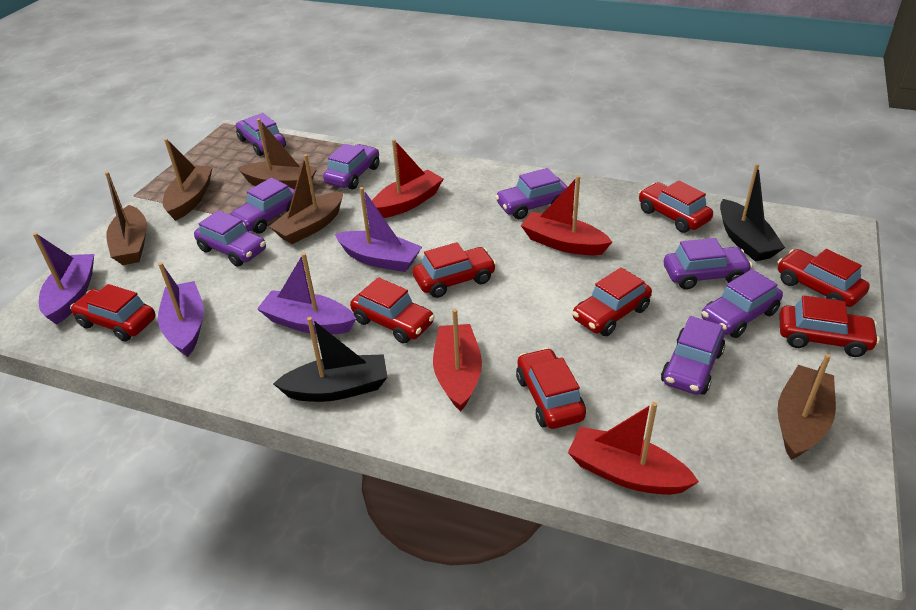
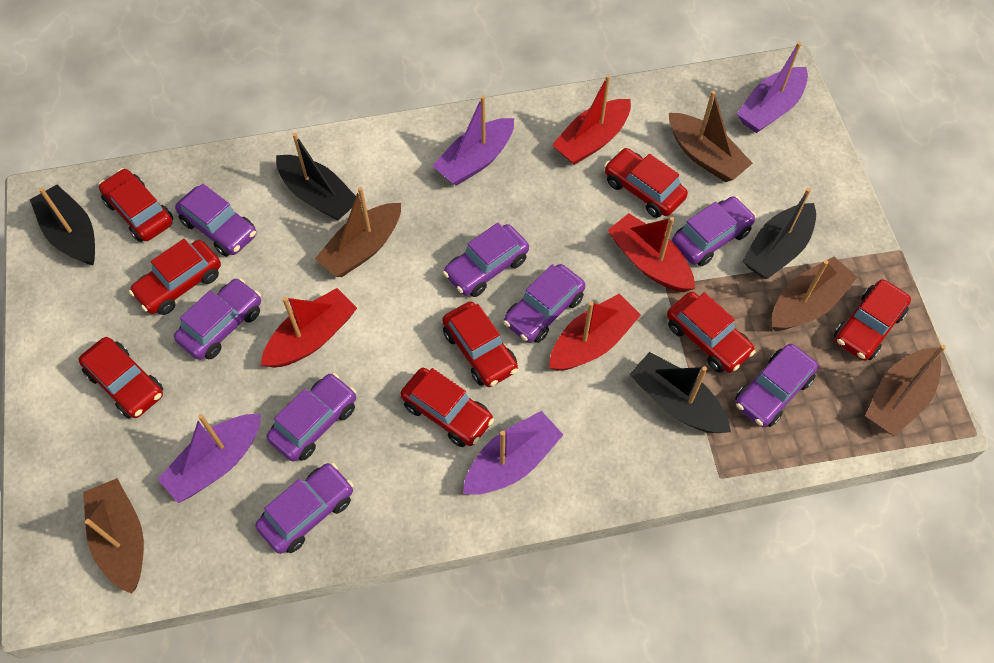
black boat: 2 -> 4

